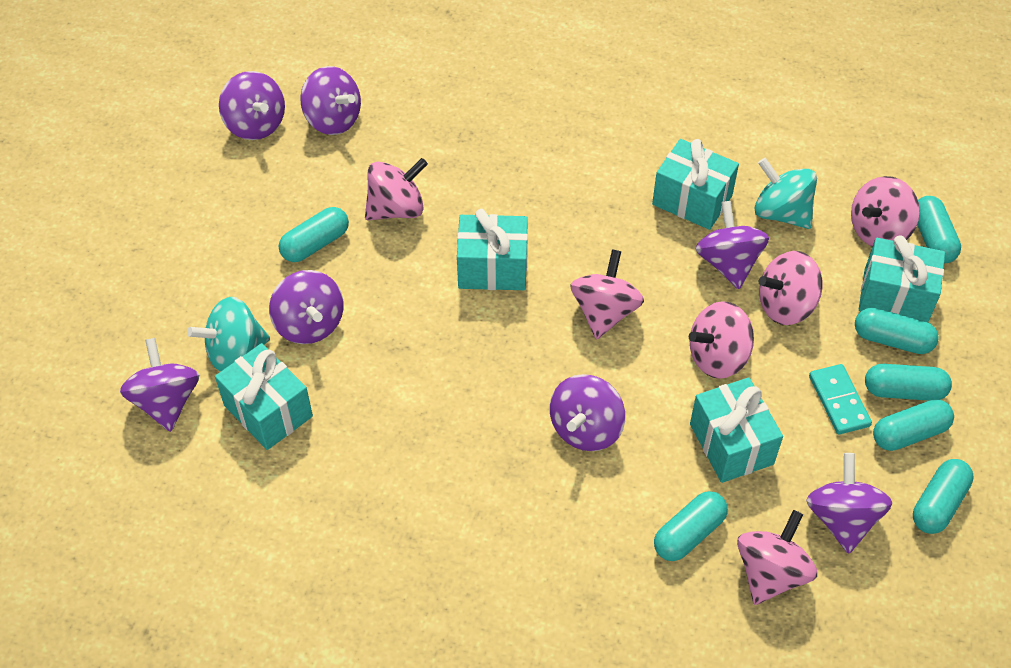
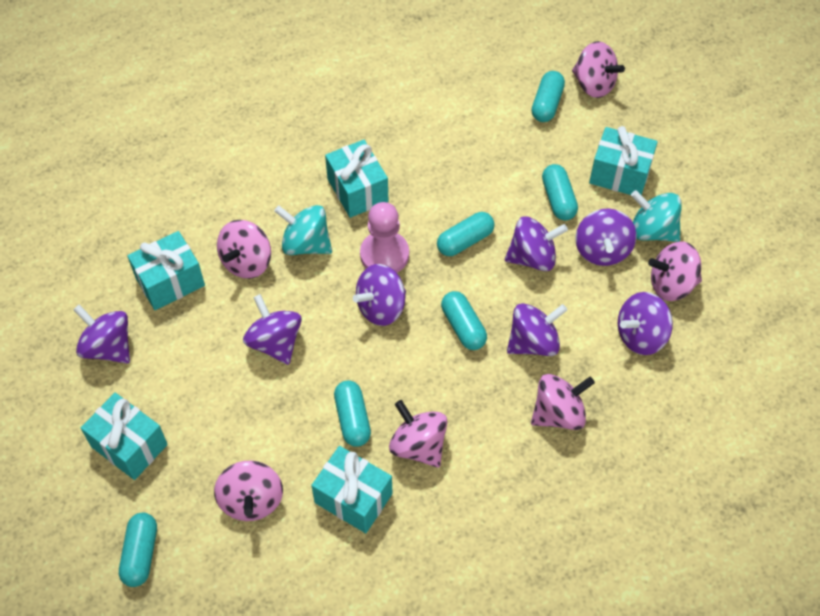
pink pawn: 0 -> 1
turquoise capsule: 7 -> 6
turquoise domino: 1 -> 0

